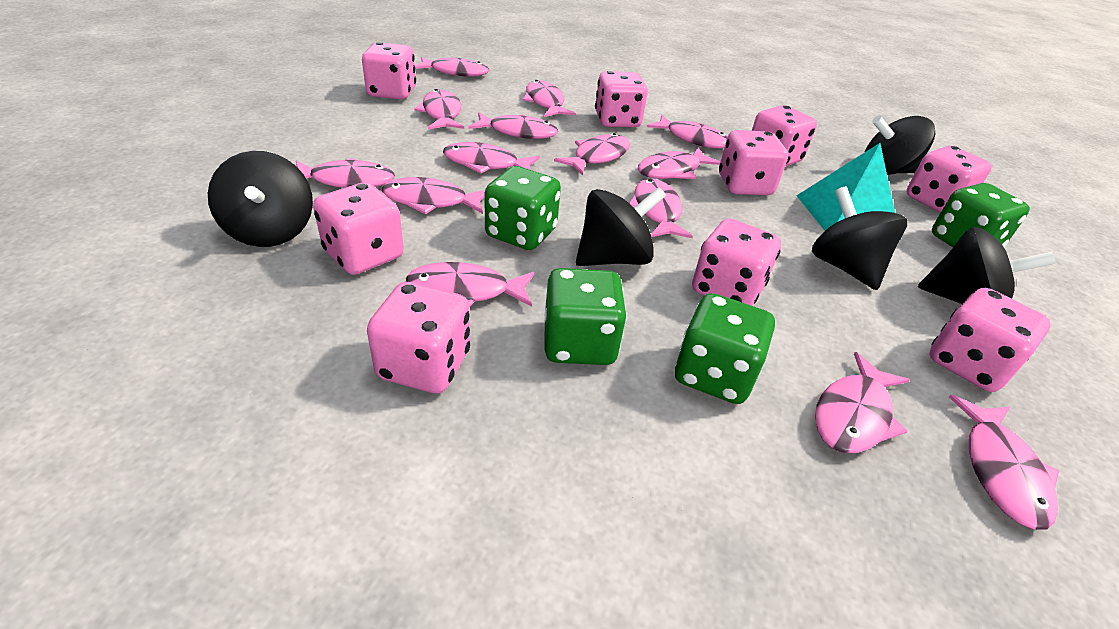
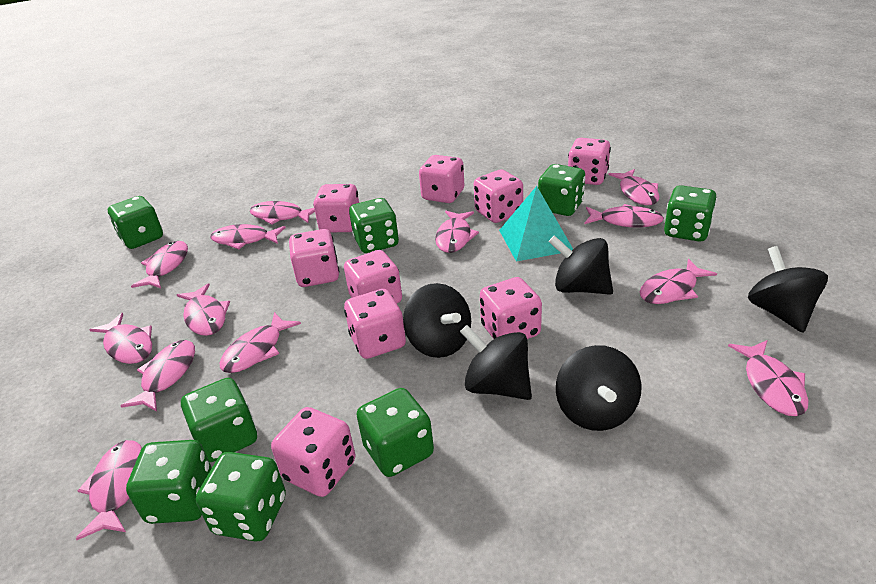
green dice: 4 -> 8
pink fish: 14 -> 13

